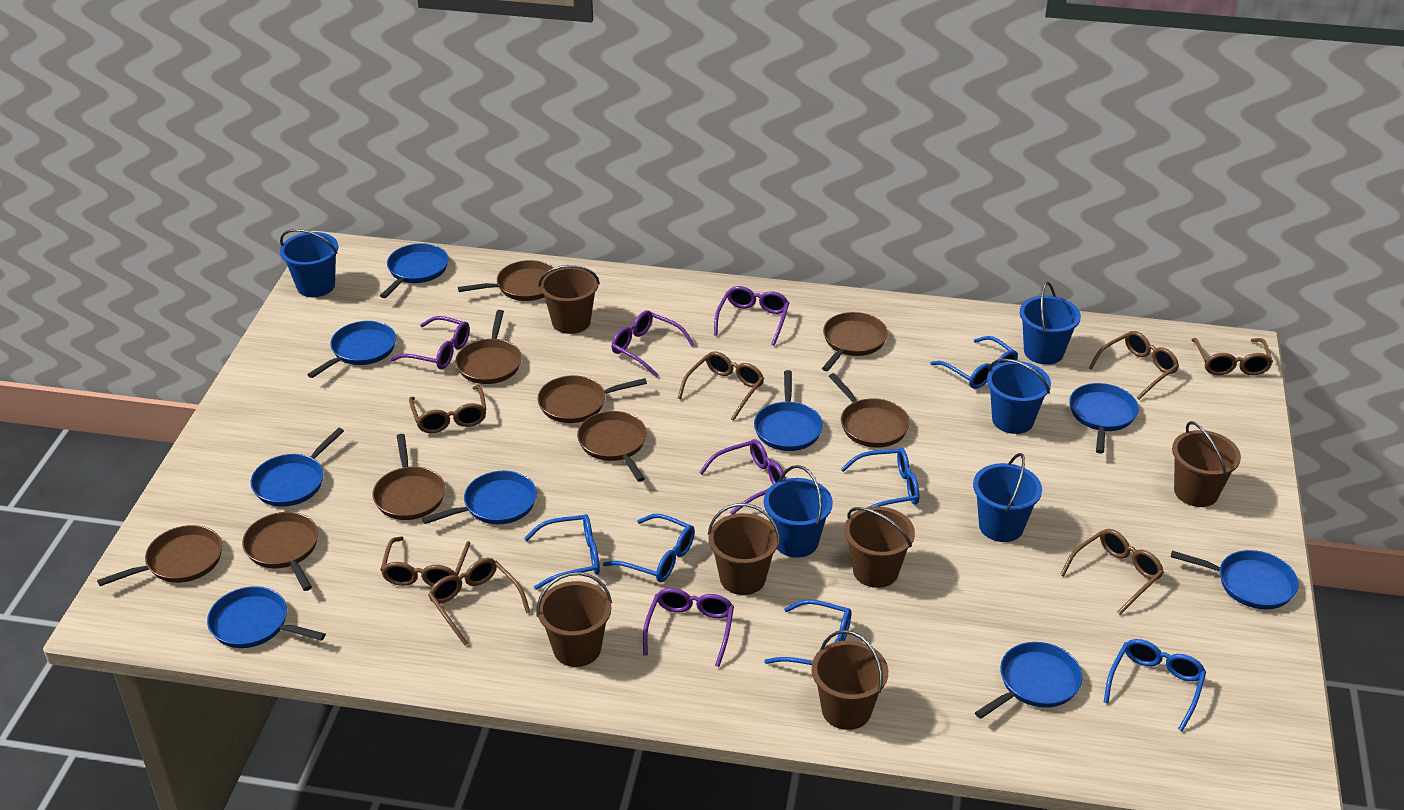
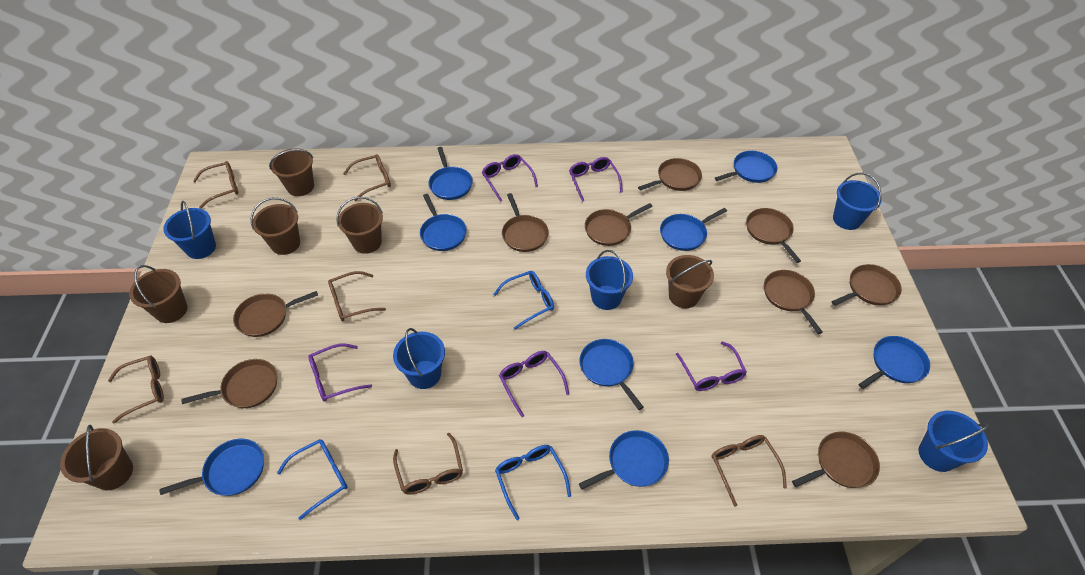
blue glasses: 6 -> 3
blue pan: 9 -> 8
brown glasses: 7 -> 6

